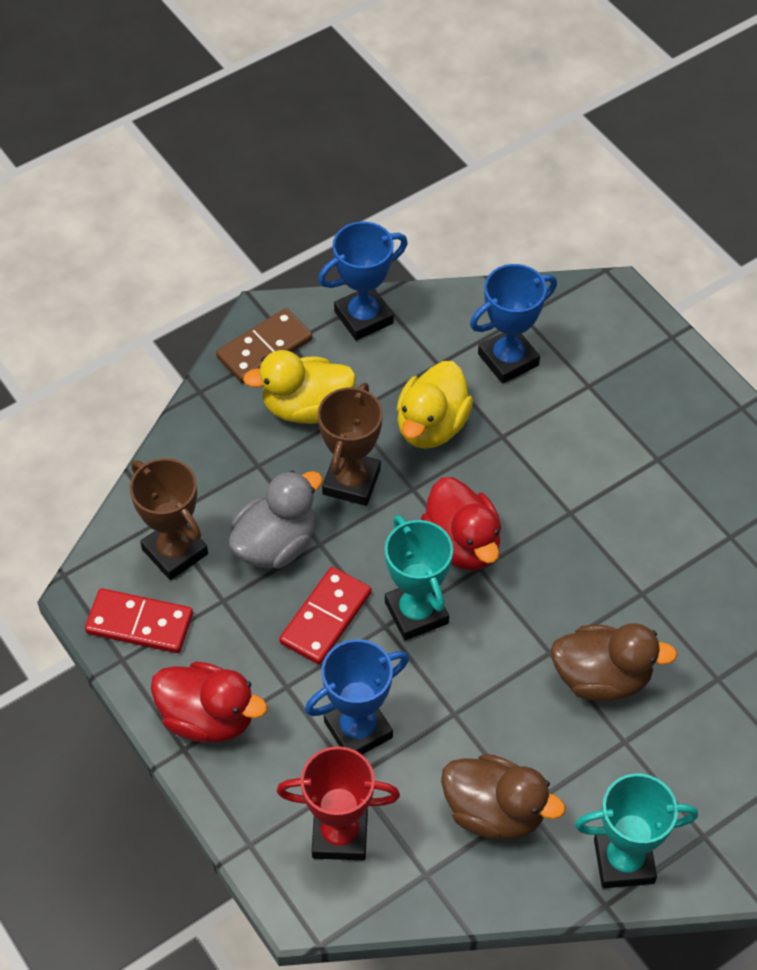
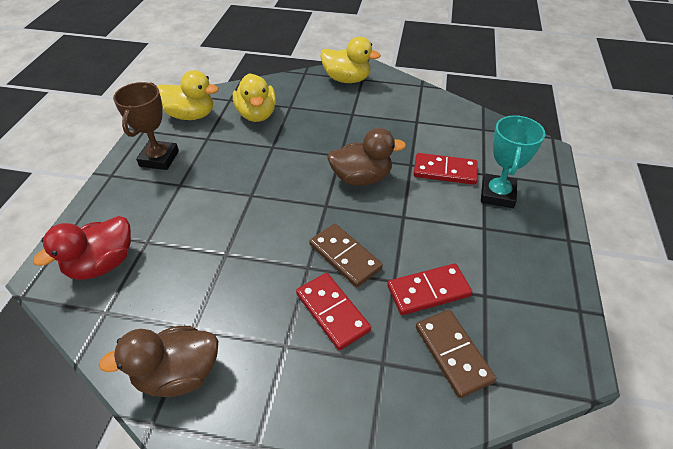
blue trophy: 3 -> 0
brown domino: 1 -> 2
brown trophy: 2 -> 1
grey duck: 1 -> 0
red domino: 2 -> 3
red duck: 2 -> 1
red trophy: 1 -> 0
turquoise trophy: 2 -> 1
yellow duck: 2 -> 3

